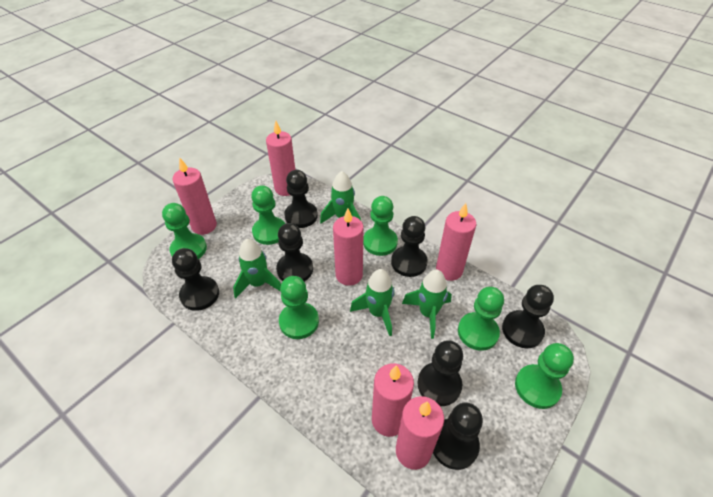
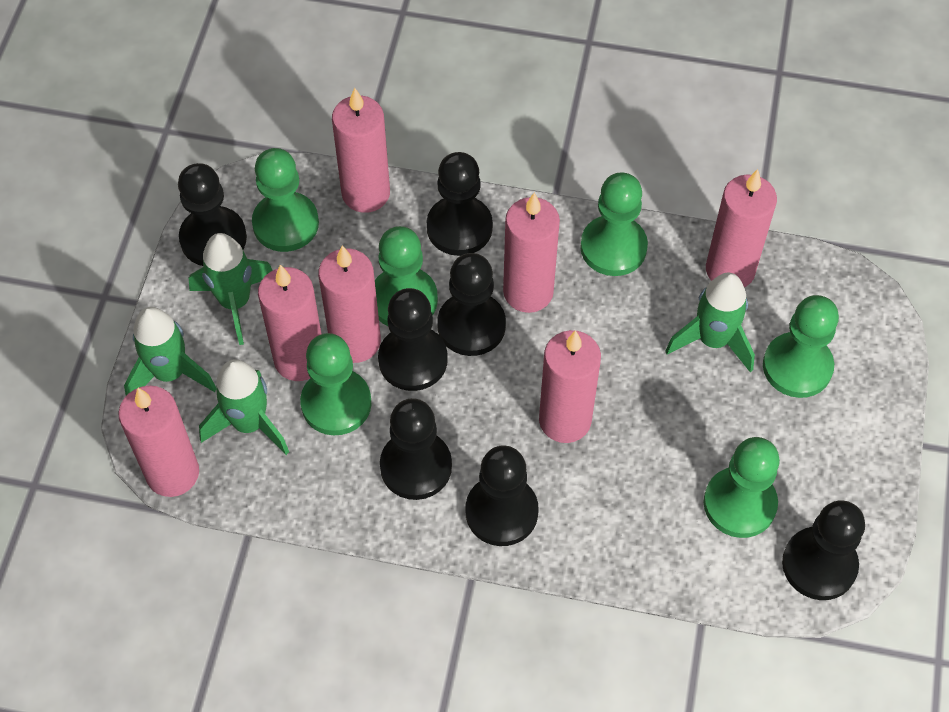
pink candle: 6 -> 7

